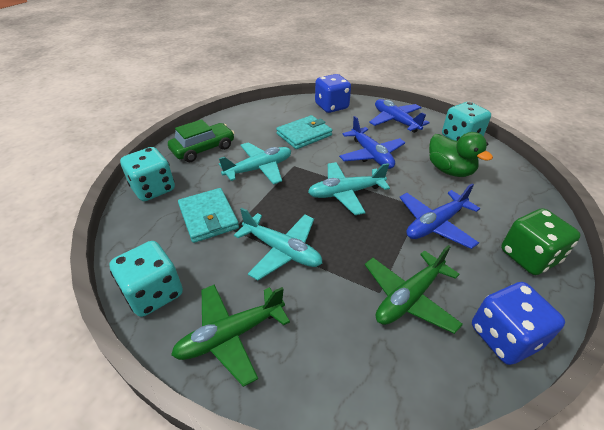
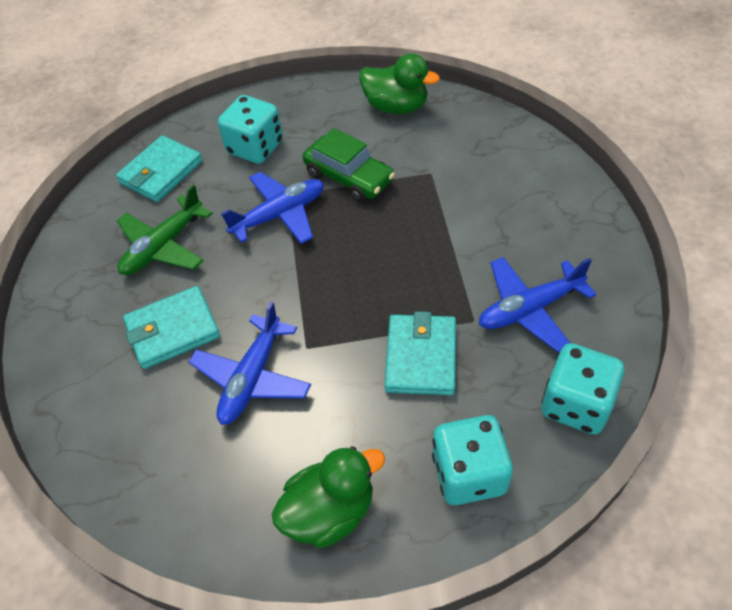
blue dice: 2 -> 0
green dice: 1 -> 0
green duck: 1 -> 2
green plane: 2 -> 1
turquoise plane: 3 -> 0
turquoise wallet: 2 -> 3

